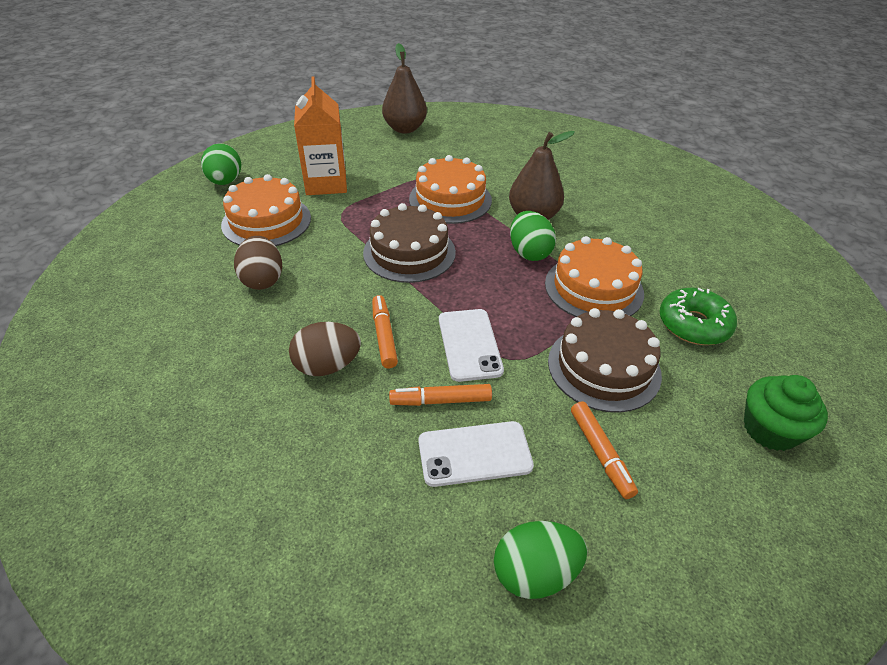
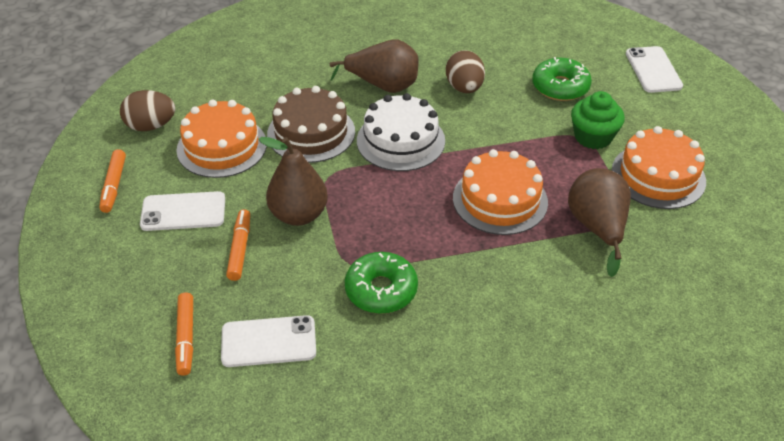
brown cake: 2 -> 1
brown pear: 2 -> 3
green donut: 1 -> 2
green egg: 3 -> 0
orange carton: 1 -> 0
white cake: 0 -> 1
white phone: 2 -> 3

